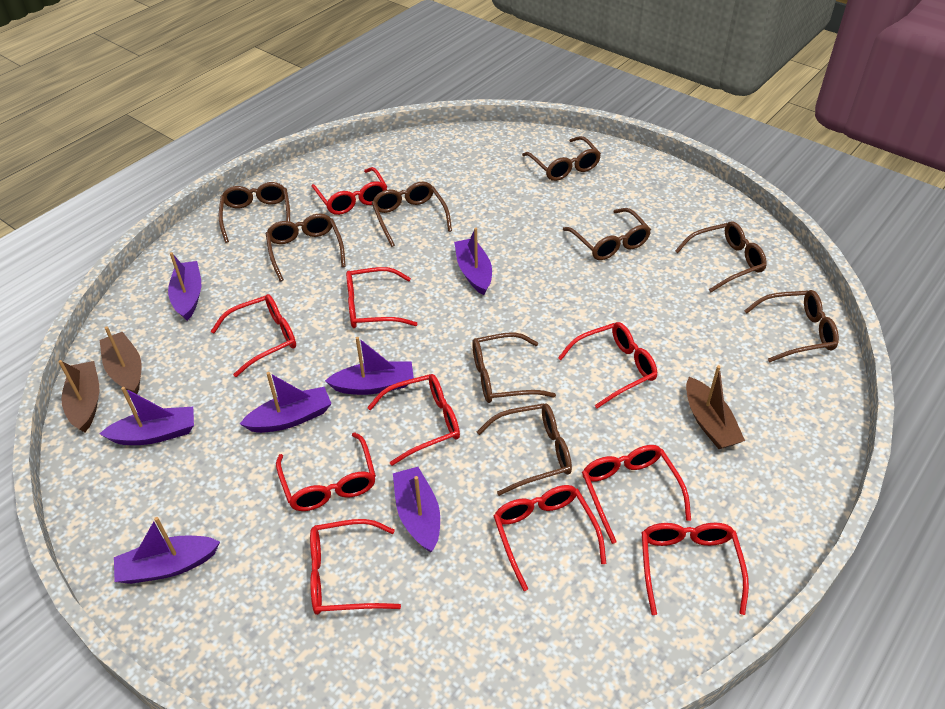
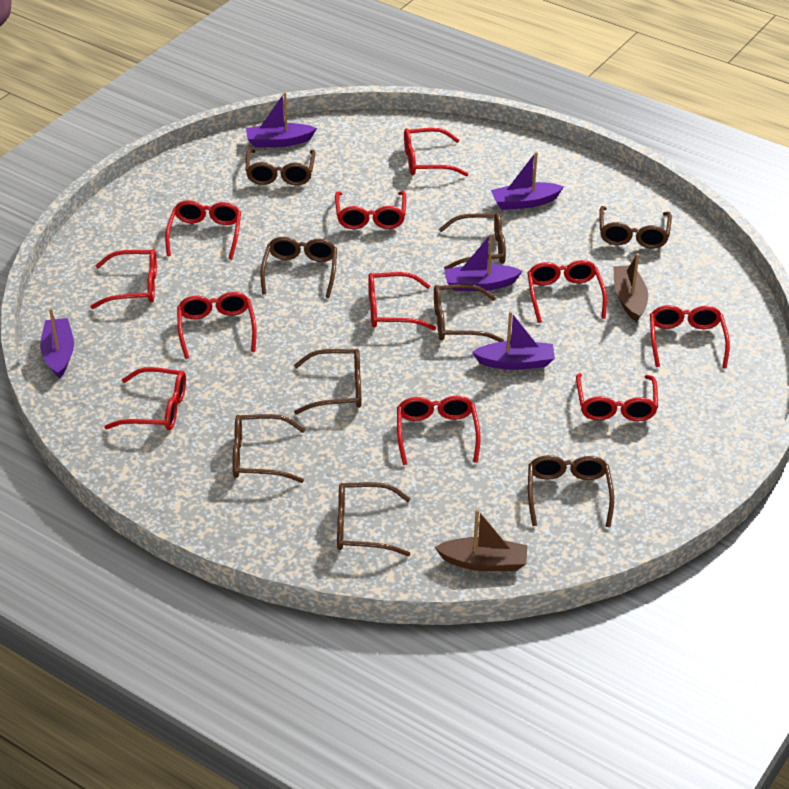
brown boat: 3 -> 2
purple boat: 7 -> 5
red glasses: 10 -> 11

